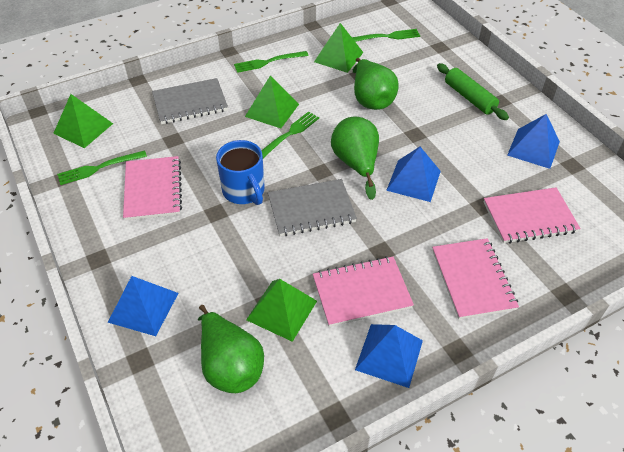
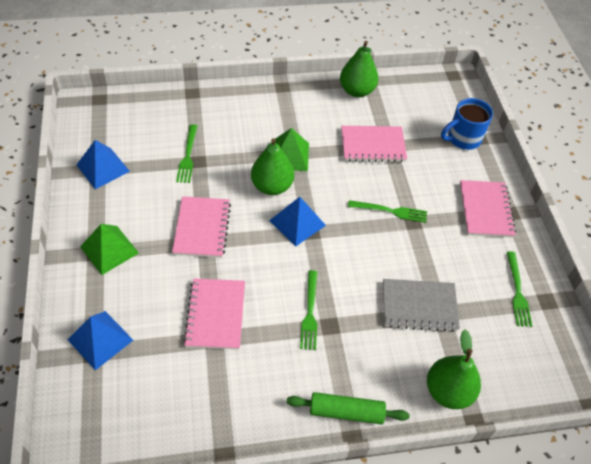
blue pyramid: 4 -> 3
green pyramid: 4 -> 2
grey notebook: 2 -> 1

